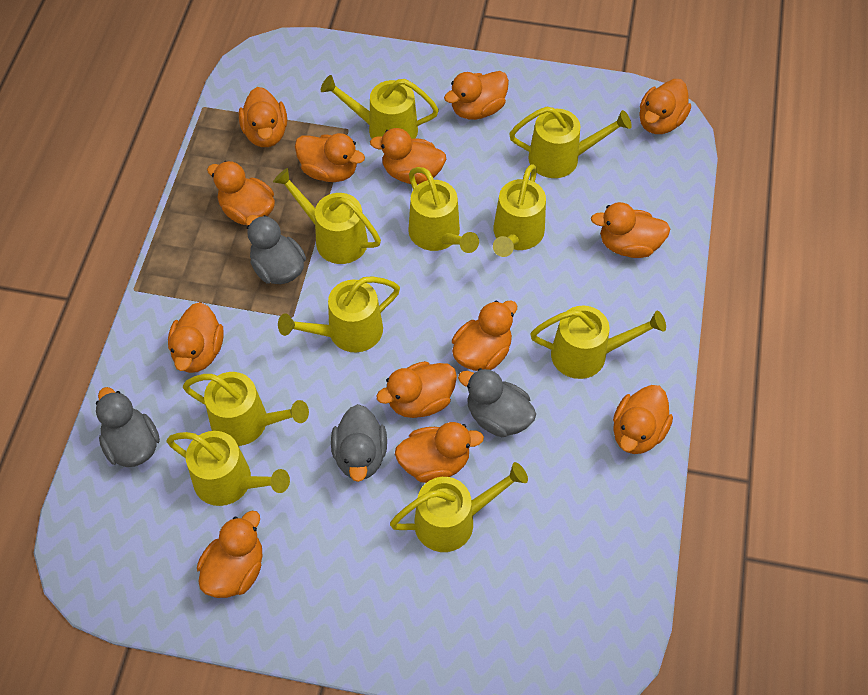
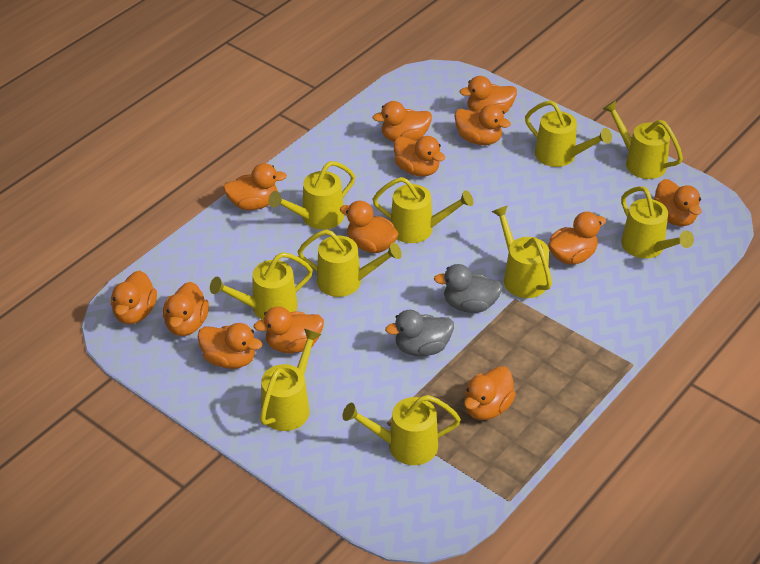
grey duck: 4 -> 2

